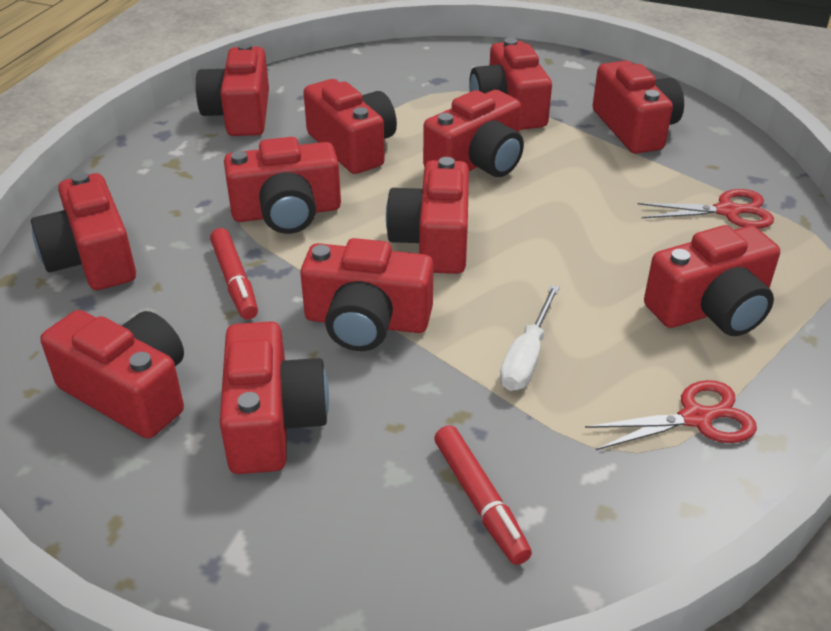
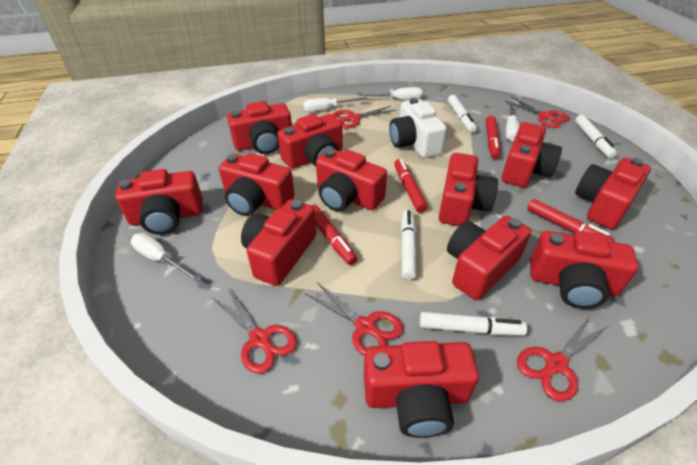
red marker: 2 -> 4
red scissors: 2 -> 5
white camera: 0 -> 1
white marker: 0 -> 4
white screwdriver: 1 -> 4

